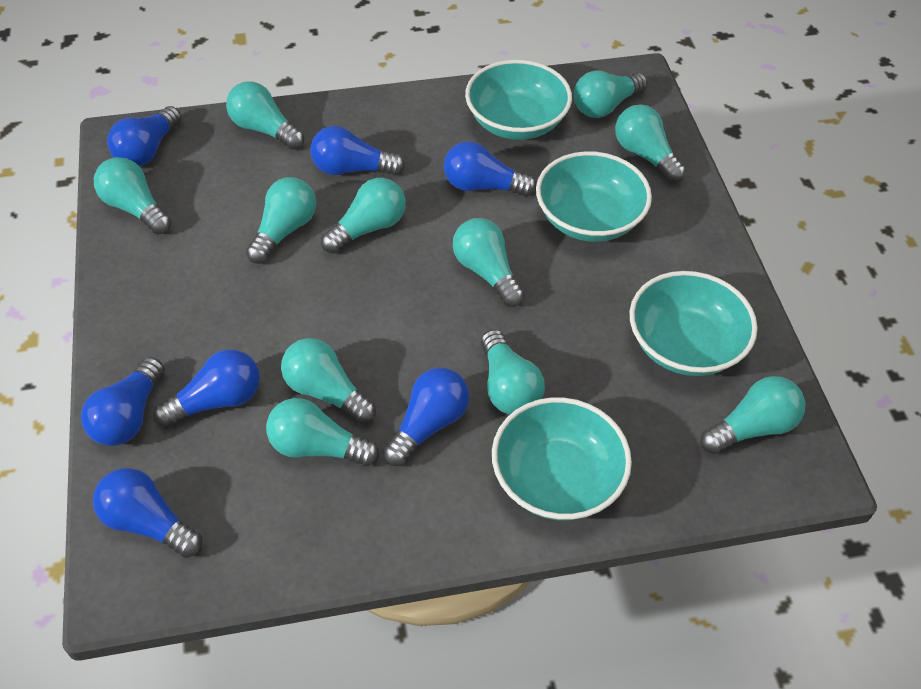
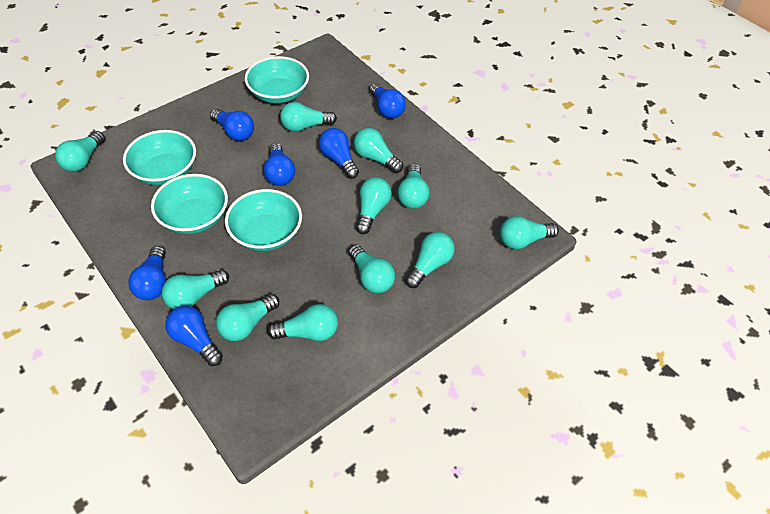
blue light bulb: 7 -> 6

